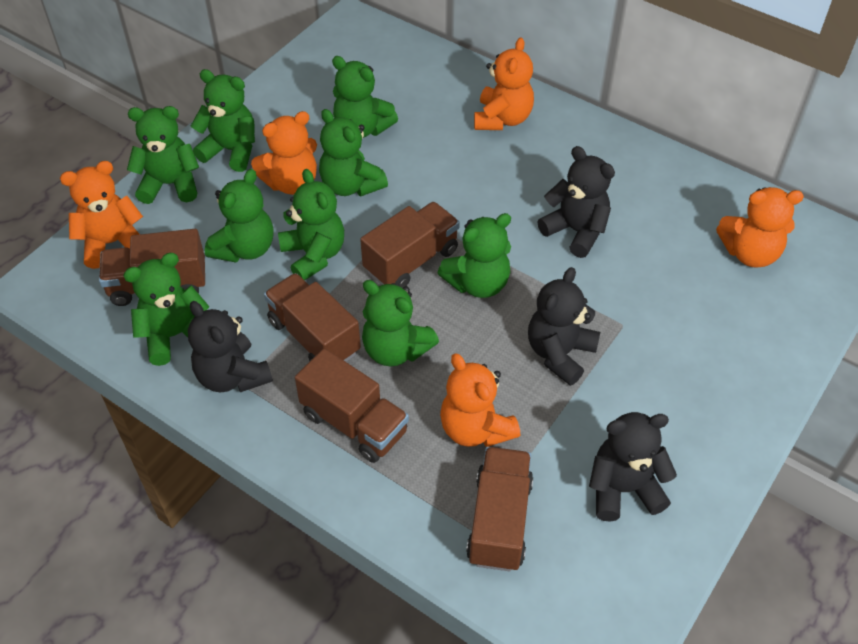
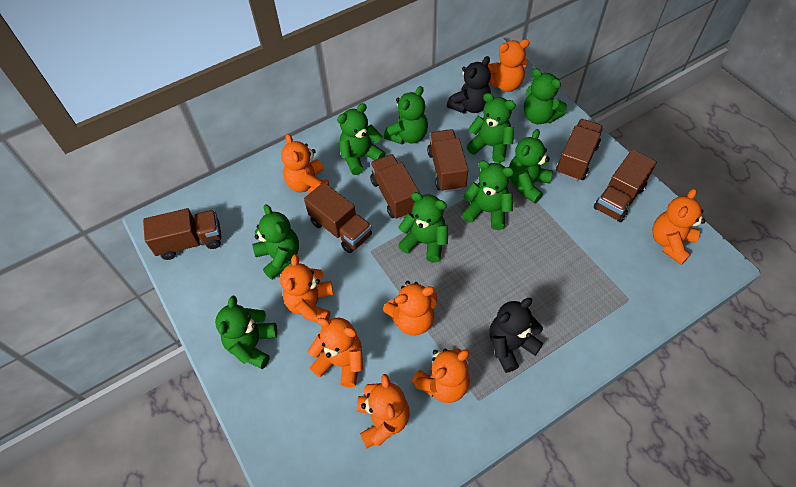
black teddy bear: 4 -> 2
brown truck: 5 -> 6
orange teddy bear: 5 -> 8

